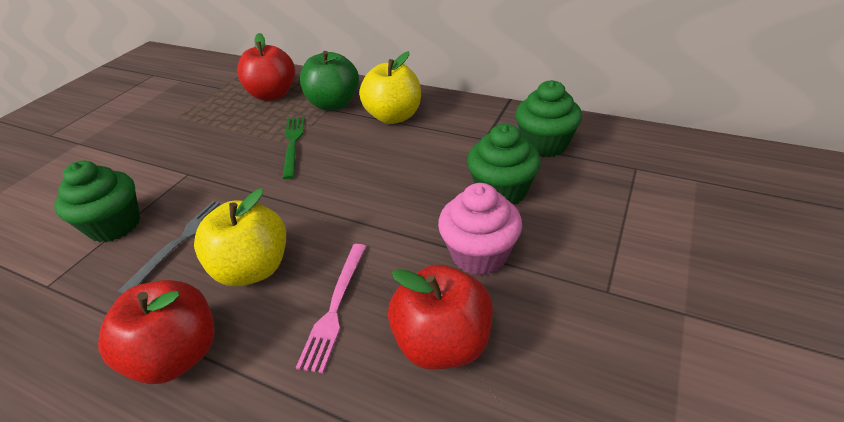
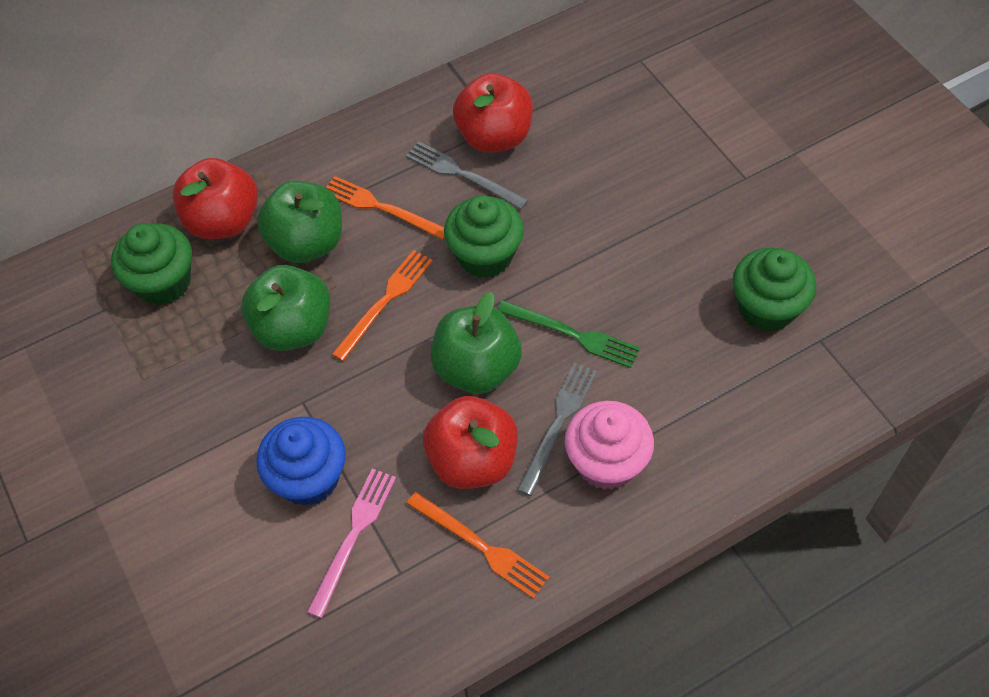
blue cupcake: 0 -> 1
green apple: 1 -> 3
grey fork: 1 -> 2
orange fork: 0 -> 3
yellow apple: 2 -> 0

